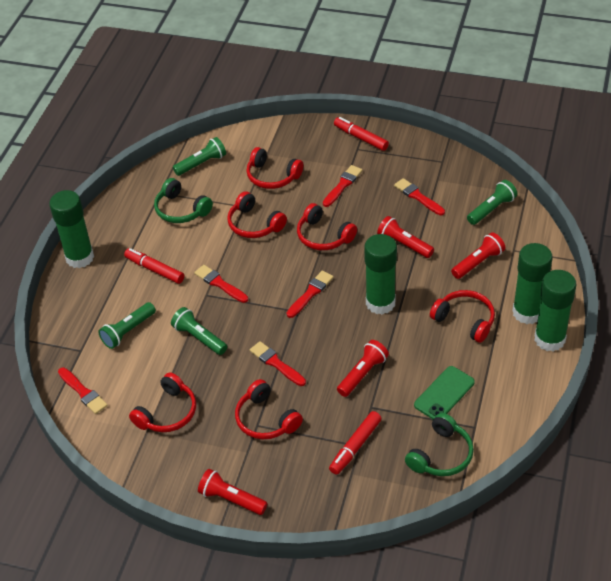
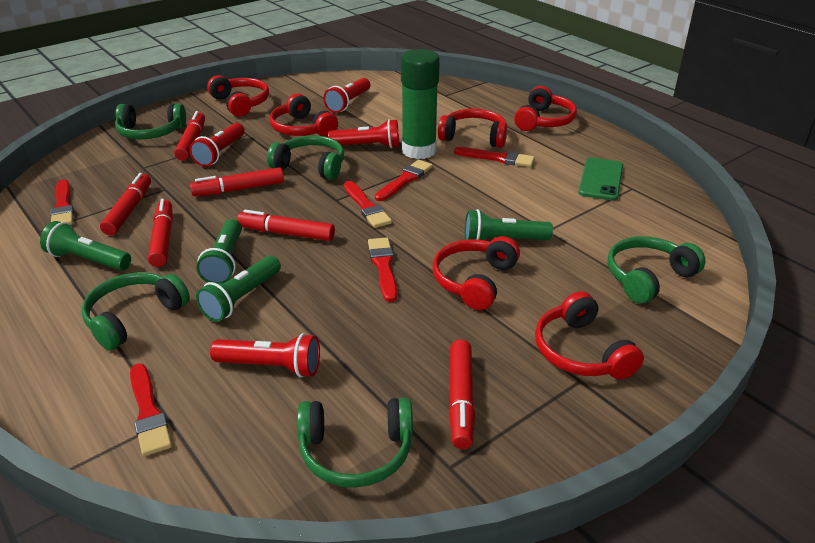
green glue stick: 4 -> 1
green headphones: 2 -> 5
red marker: 3 -> 6

